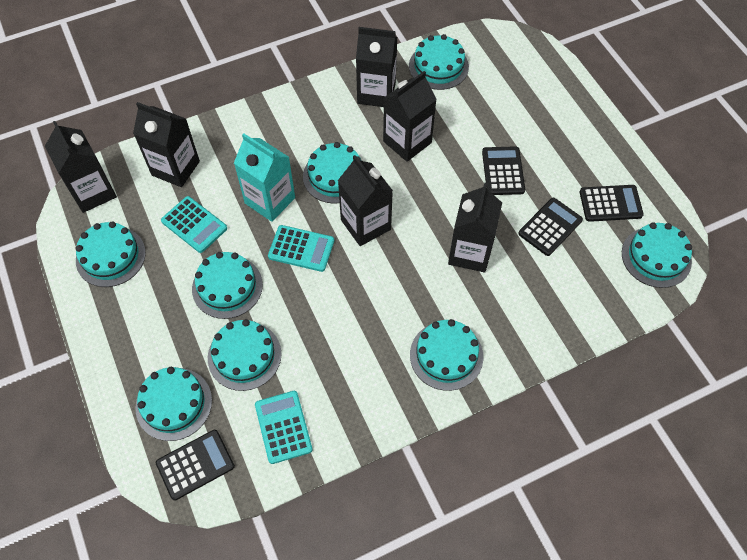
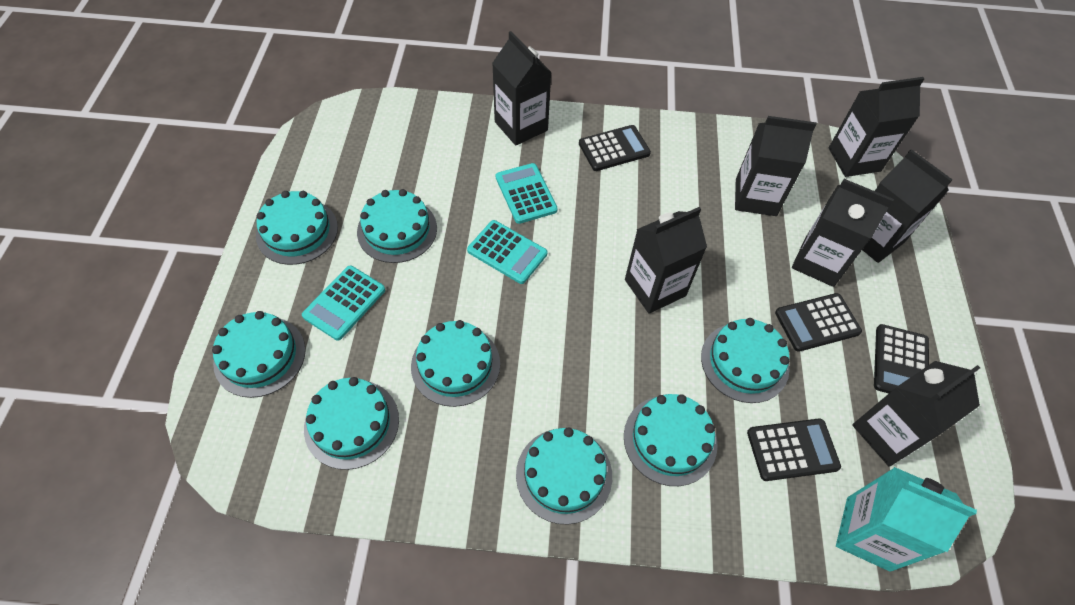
black carton: 6 -> 7

